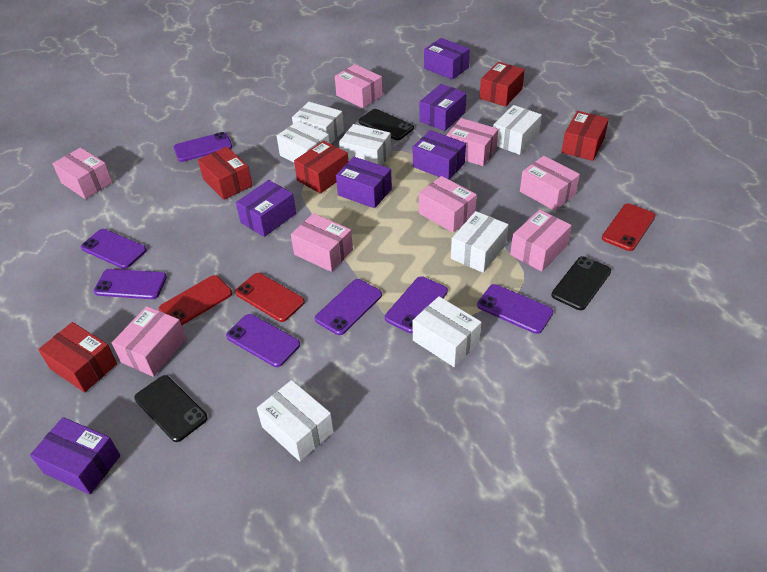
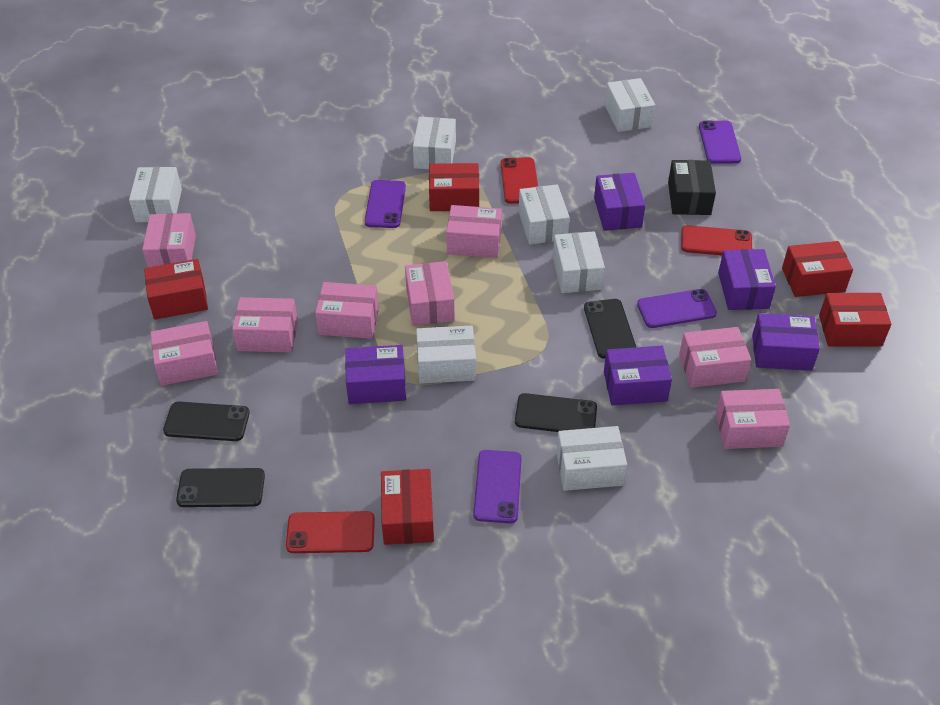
black box: 0 -> 1
black phone: 3 -> 4
purple box: 6 -> 5
purple phone: 7 -> 4

